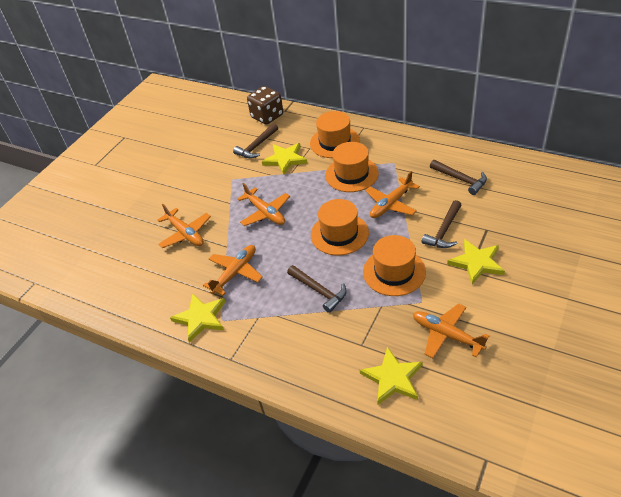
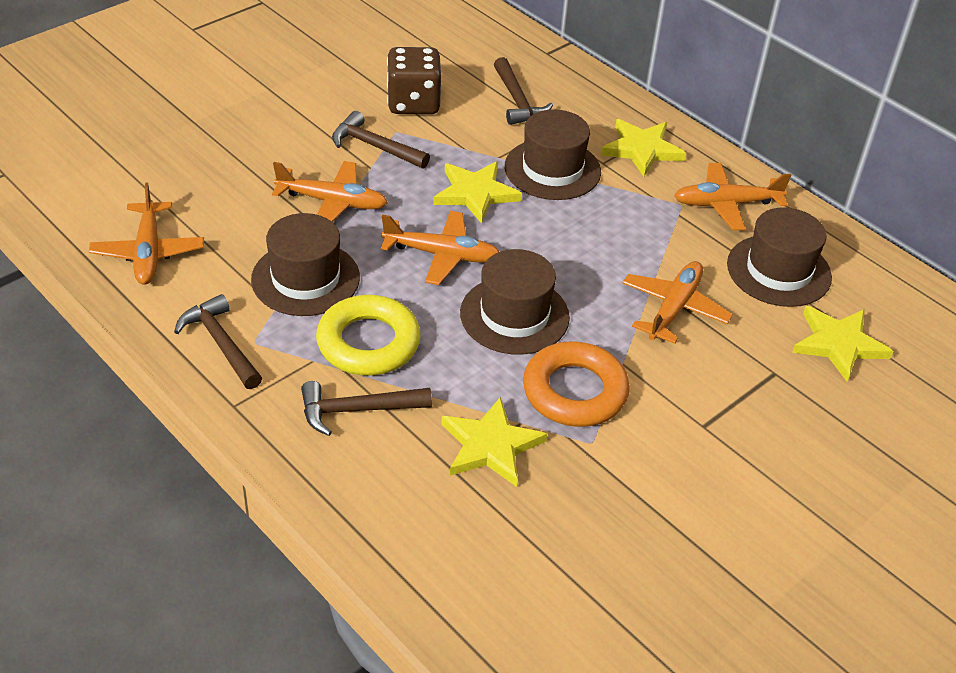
brown hat: 0 -> 4
orange hat: 4 -> 0
orange ring: 0 -> 1
yellow ring: 0 -> 1

